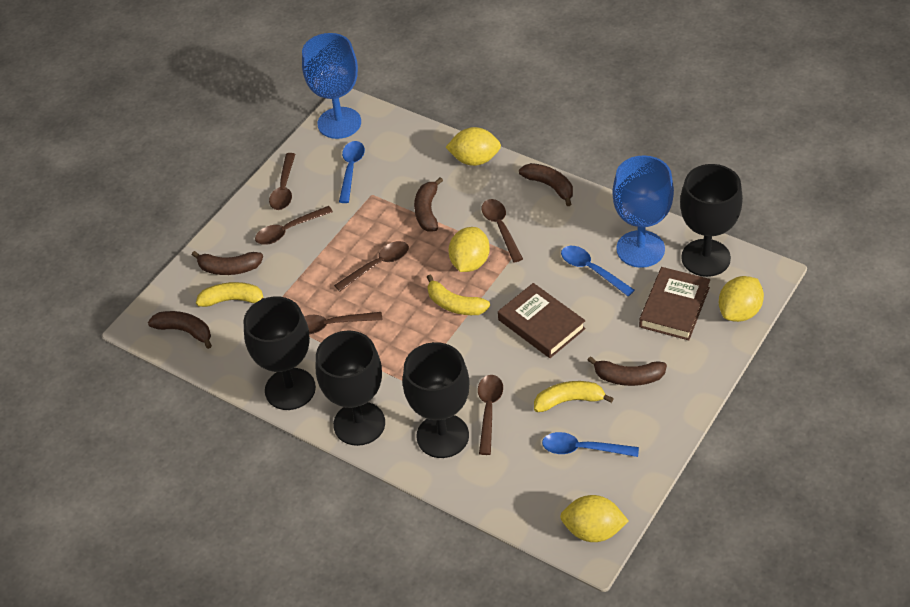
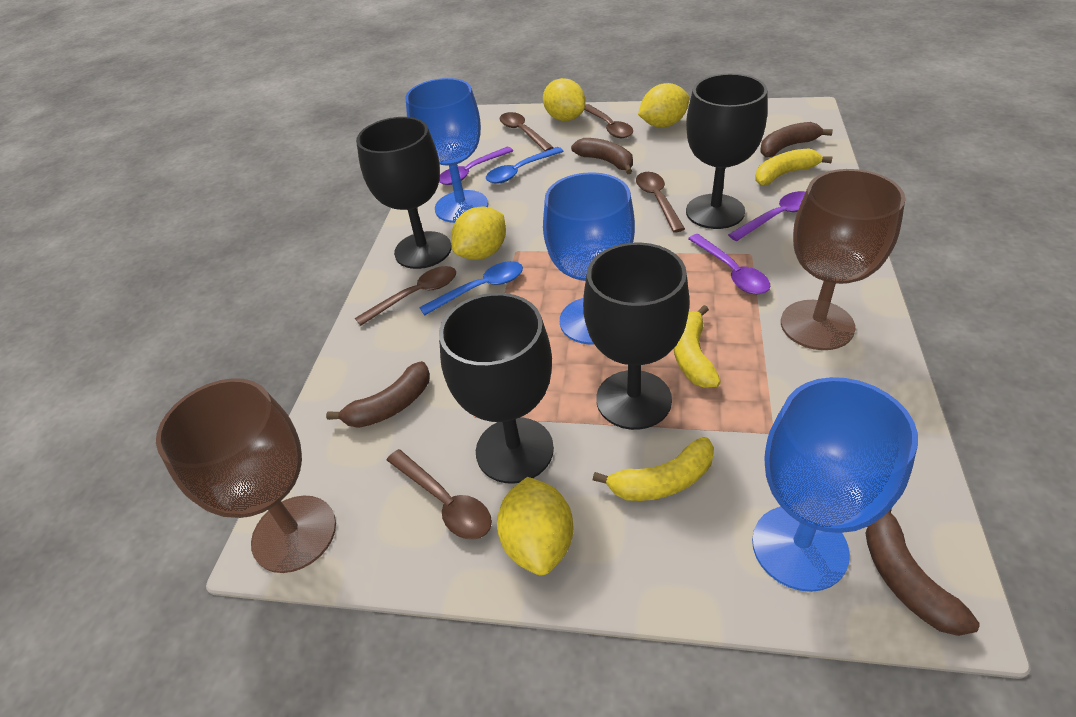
blue goblet: 2 -> 3
blue spoon: 3 -> 2
brown banana: 5 -> 4
brown book: 2 -> 0
brown goblet: 0 -> 2
brown spoon: 6 -> 5
purple spoon: 0 -> 3

